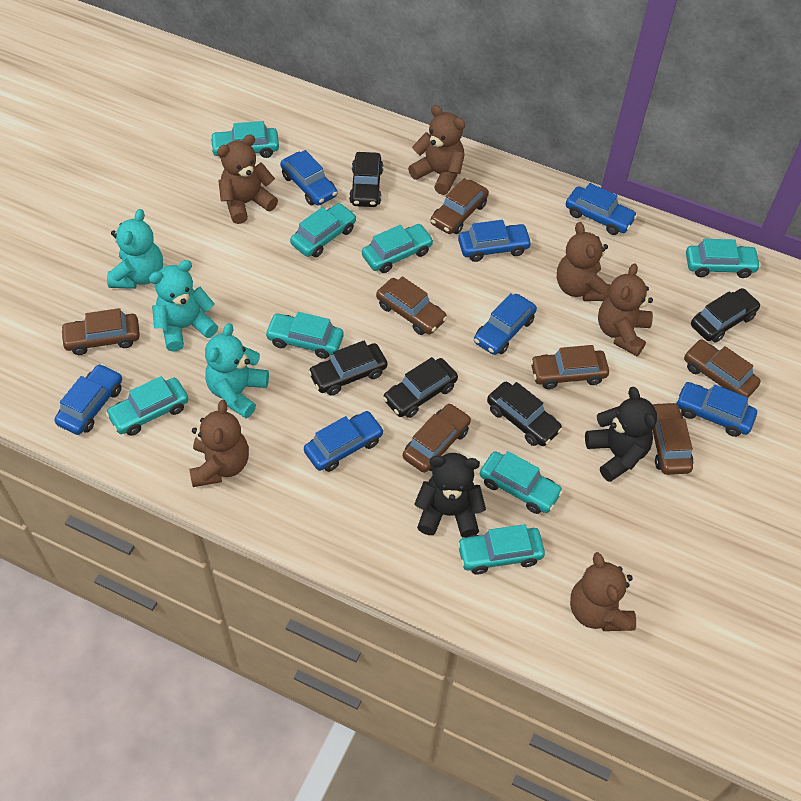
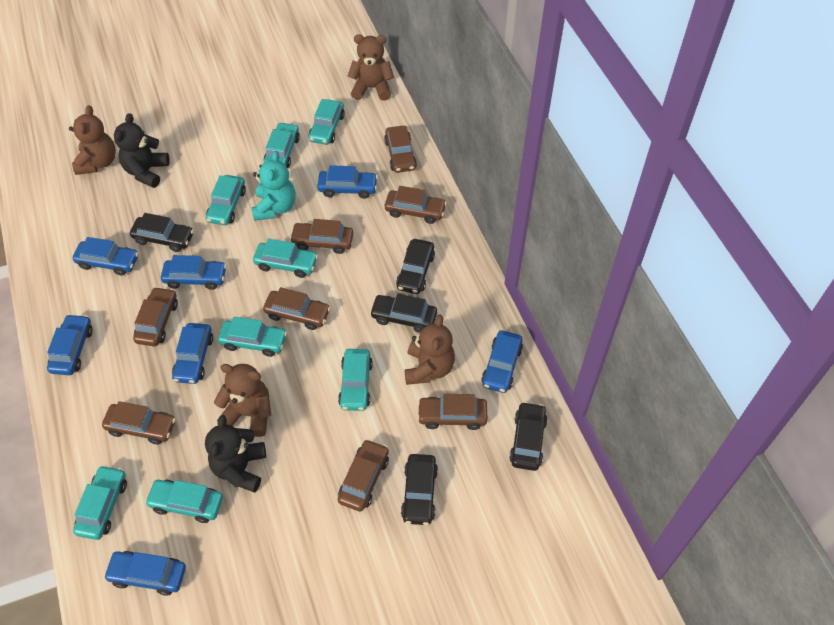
brown car: 7 -> 8
brown teddy bear: 6 -> 4
turquoise teddy bear: 3 -> 1

